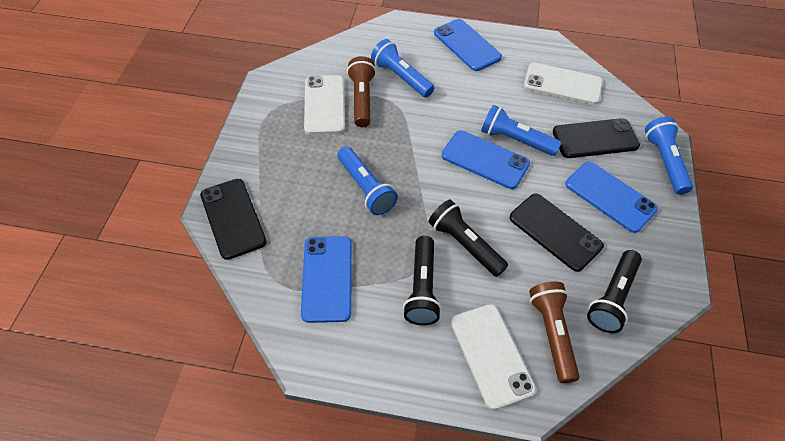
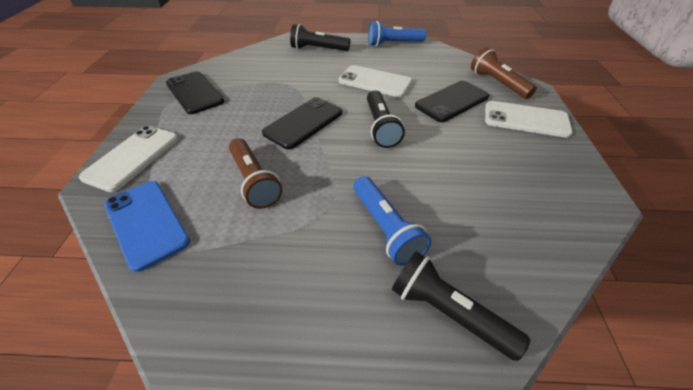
blue flashlight: 4 -> 2
blue phone: 4 -> 1

